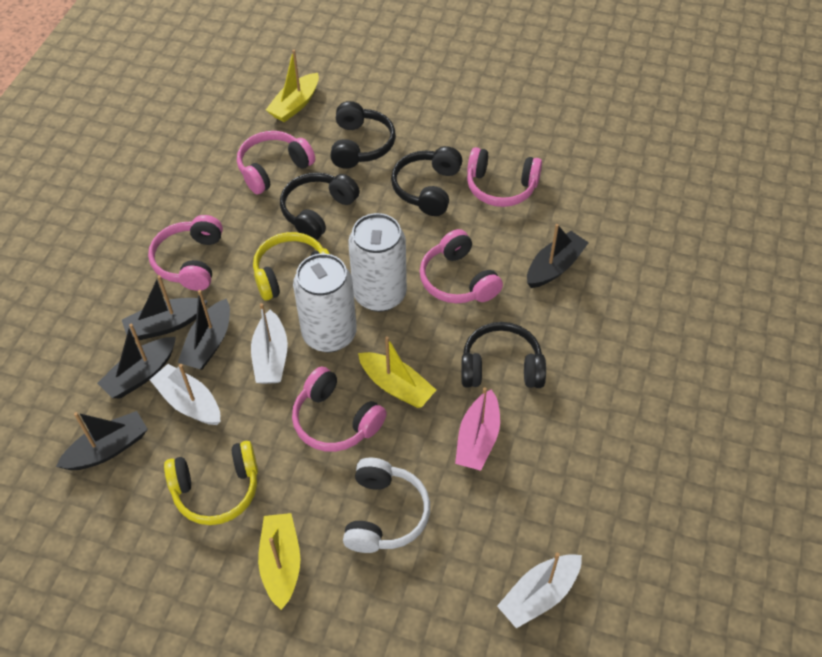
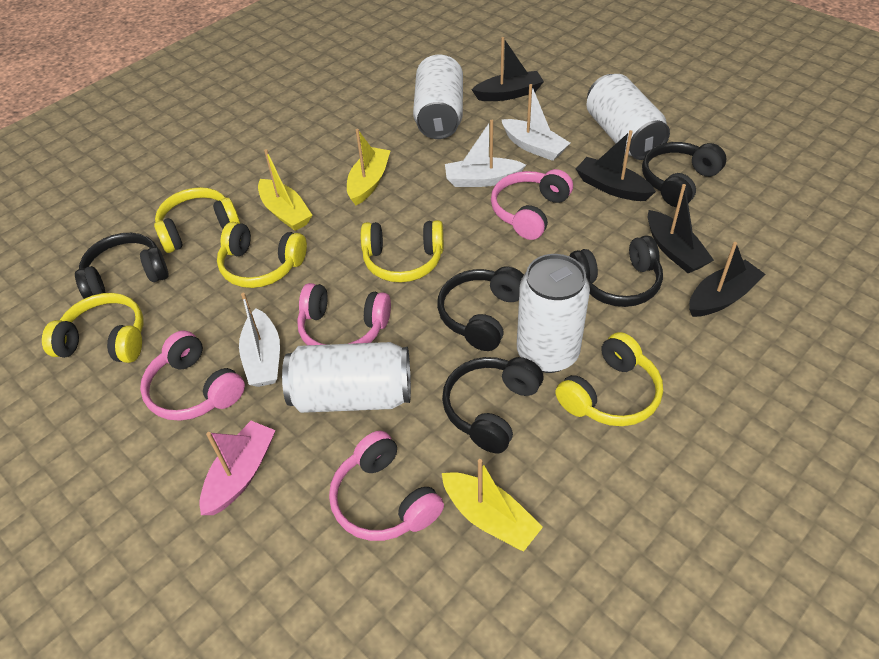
black boat: 5 -> 4
black headphones: 4 -> 5
pink headphones: 5 -> 4
white can: 2 -> 4
white headphones: 1 -> 0
yellow headphones: 2 -> 5

